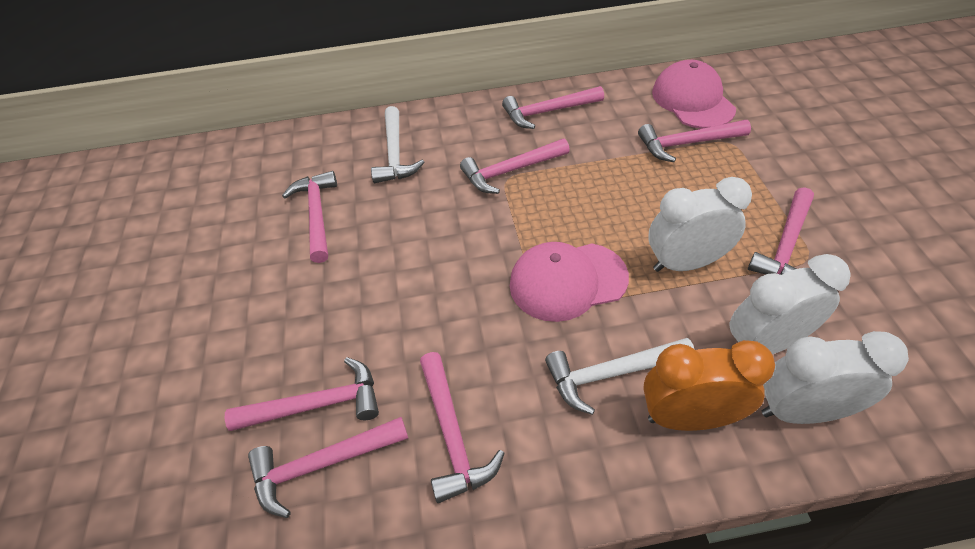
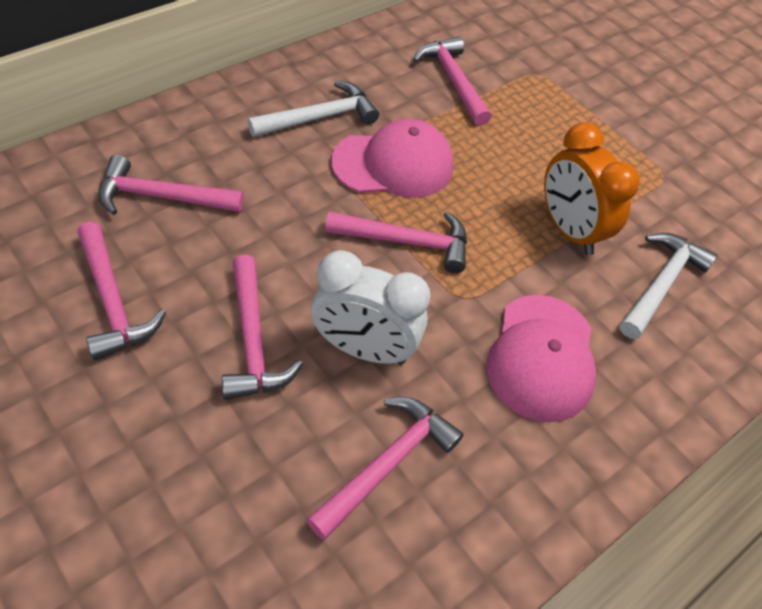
pink hammer: 8 -> 6
white clock: 3 -> 1

